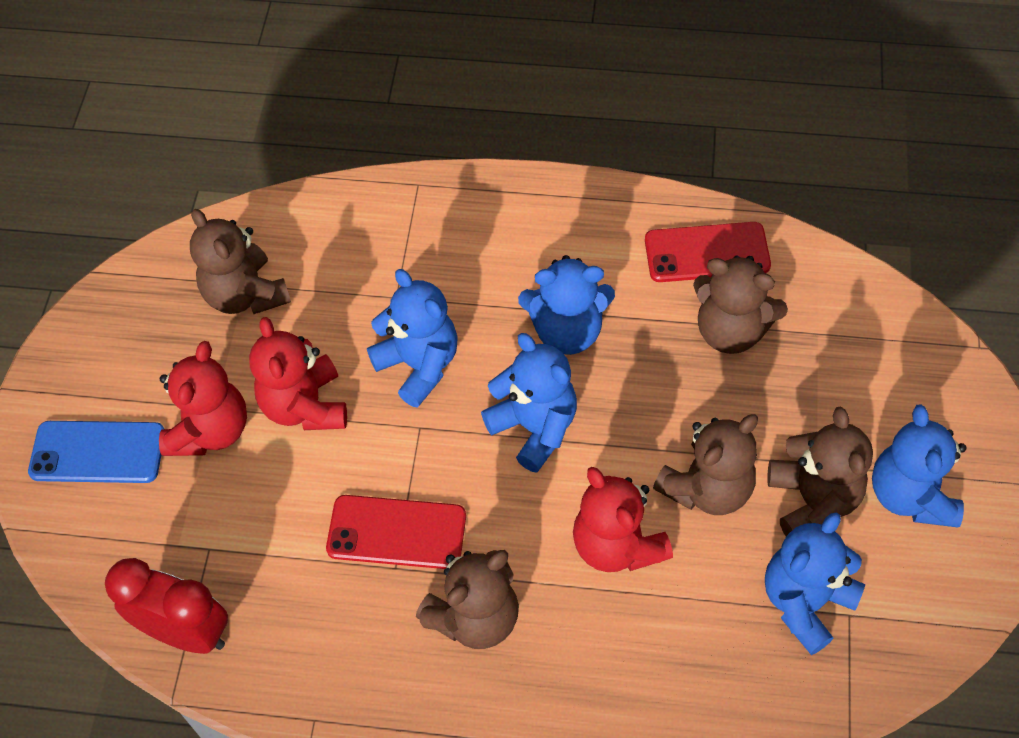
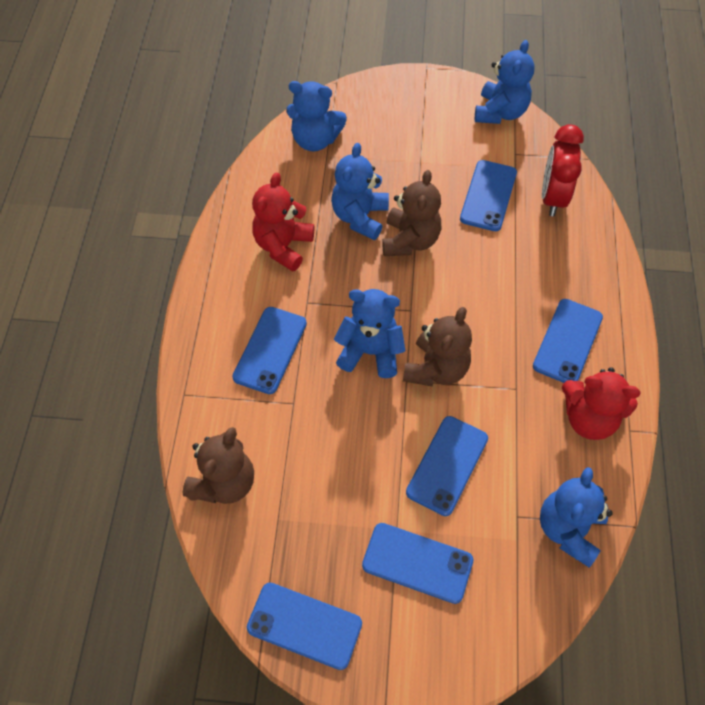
blue phone: 1 -> 6
brown teddy bear: 5 -> 3
red phone: 2 -> 0
red teddy bear: 3 -> 2

